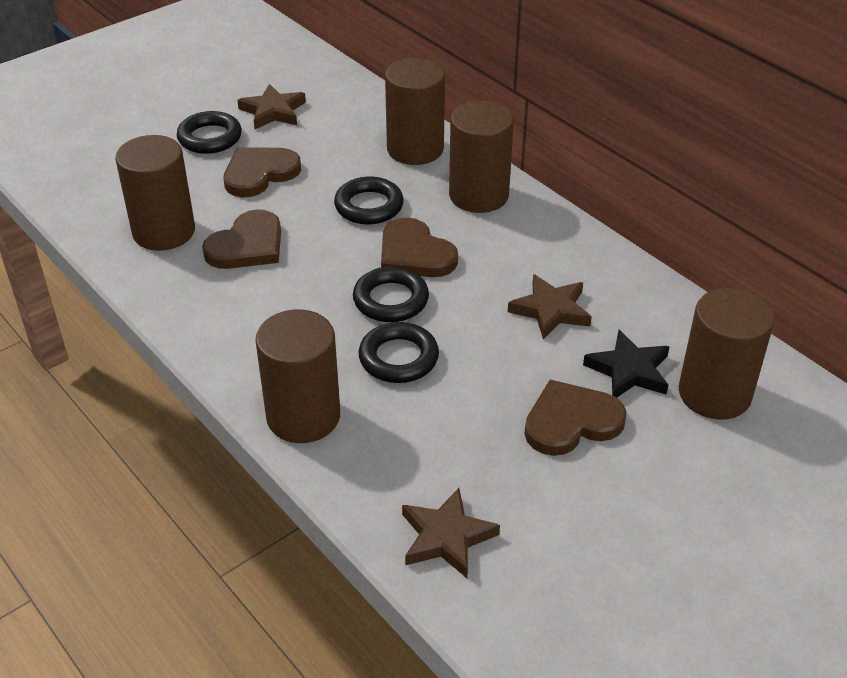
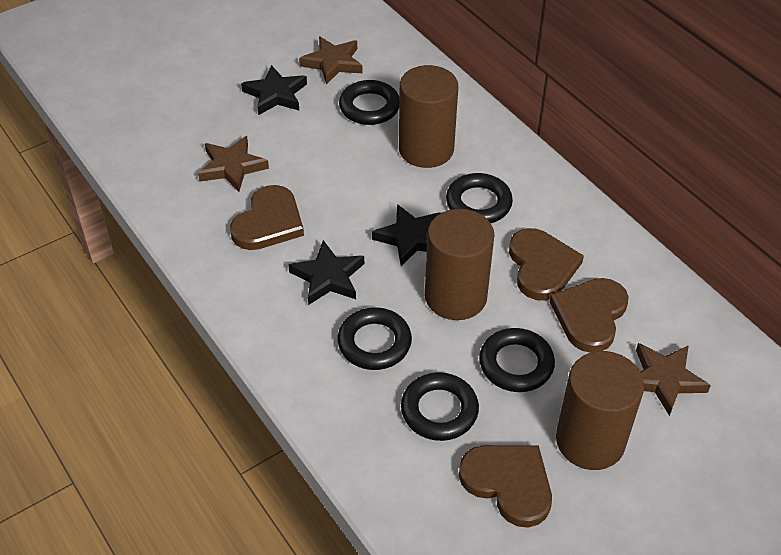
black ring: 4 -> 5
black star: 1 -> 3
brown cylinder: 5 -> 3

